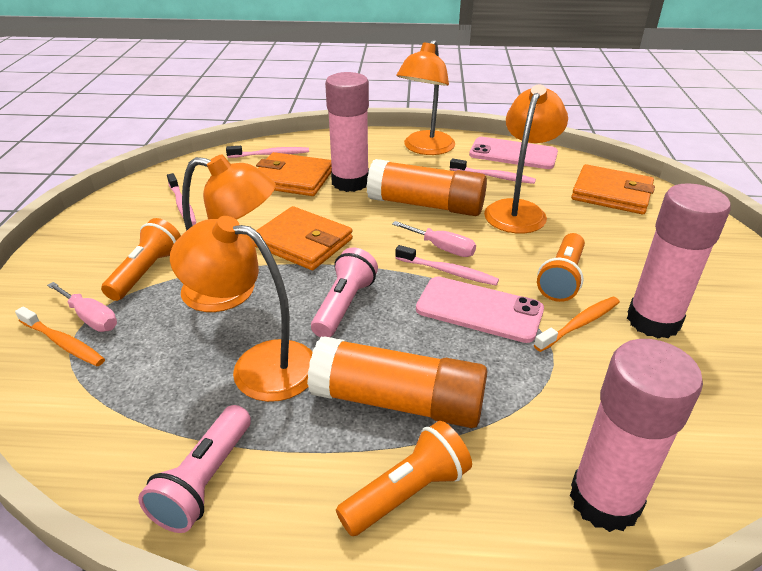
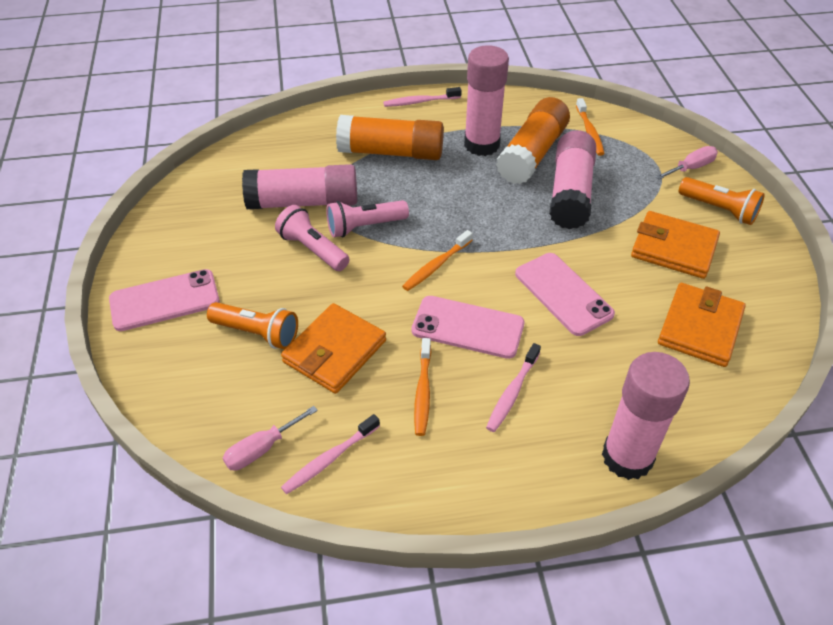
orange flashlight: 3 -> 2
orange lamp: 4 -> 0
orange toothbrush: 2 -> 3
pink glue stick: 3 -> 4
pink phone: 2 -> 3
pink toothbrush: 4 -> 3

